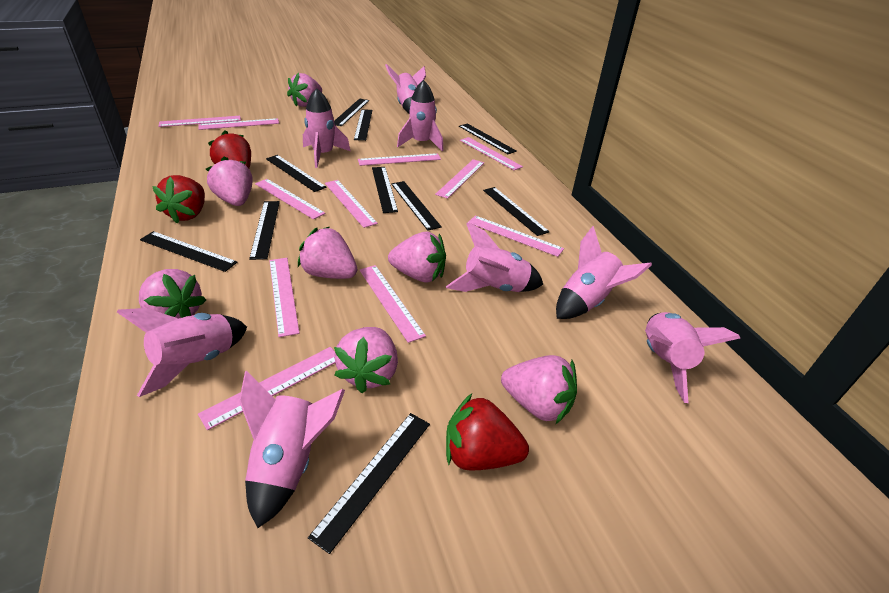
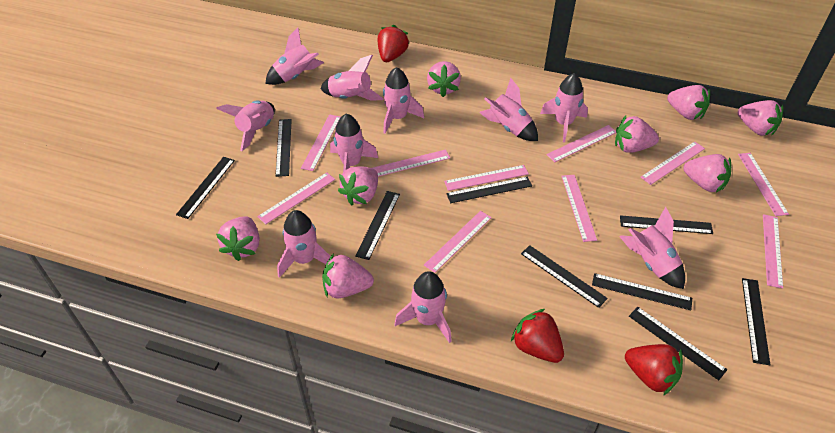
black ruler: 10 -> 9
pink rocket: 8 -> 10
pink ruler: 11 -> 10
pink strawberry: 7 -> 8

